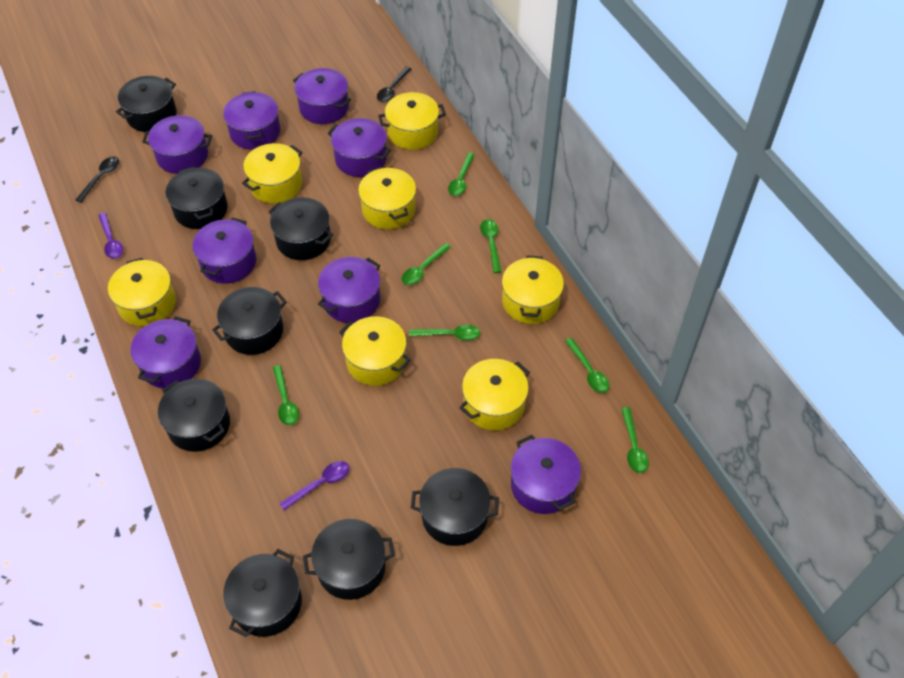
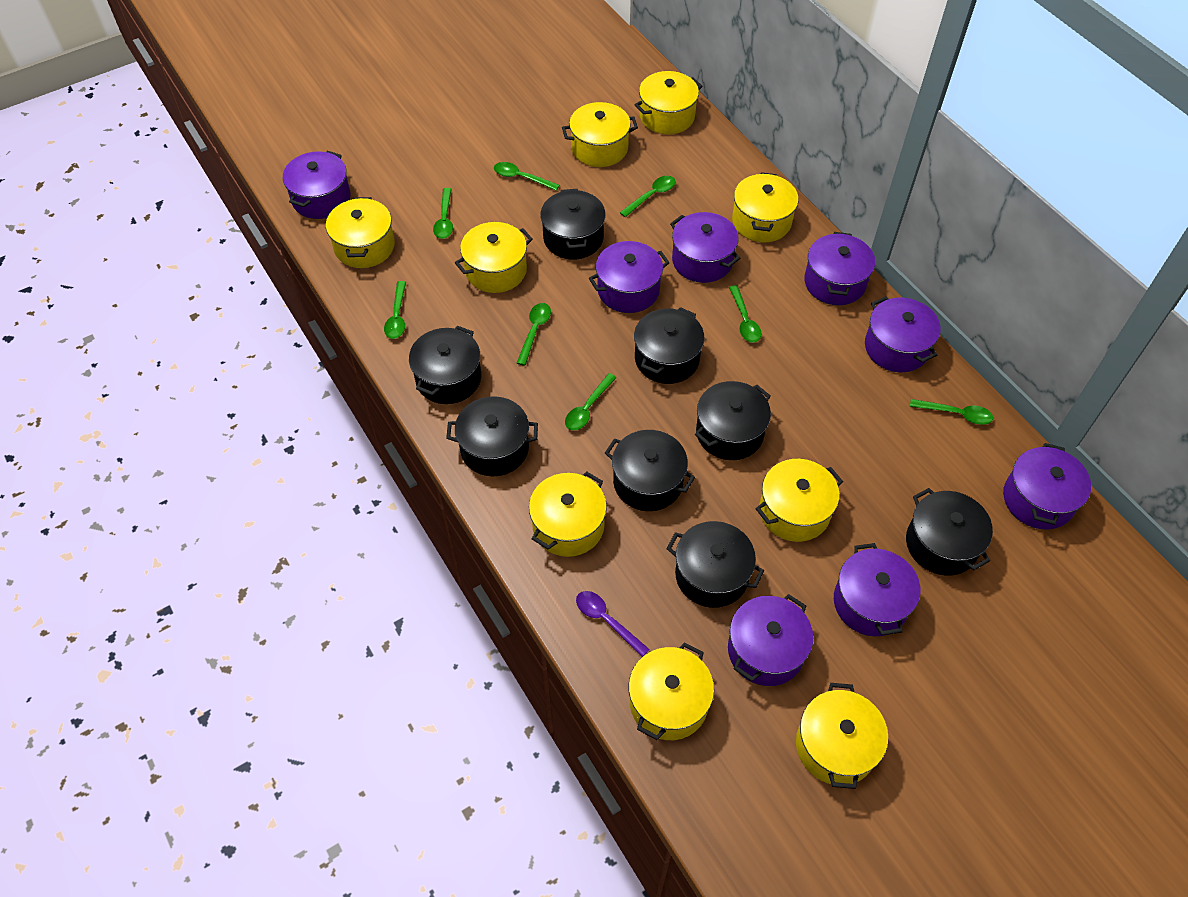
black spoon: 2 -> 0
green spoon: 7 -> 8
purple spoon: 2 -> 1
yellow pot: 7 -> 9

